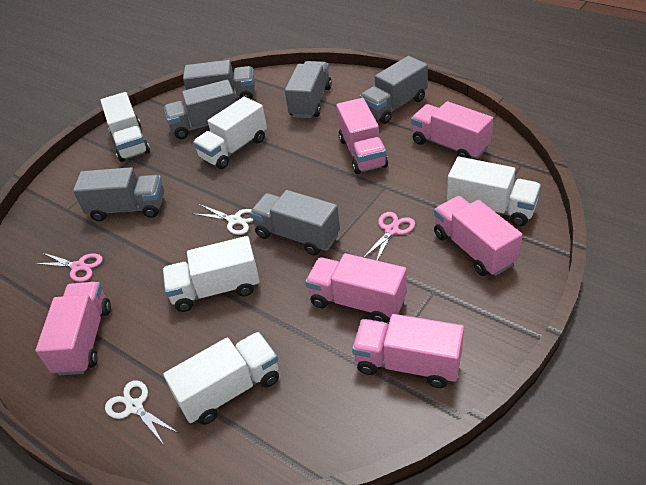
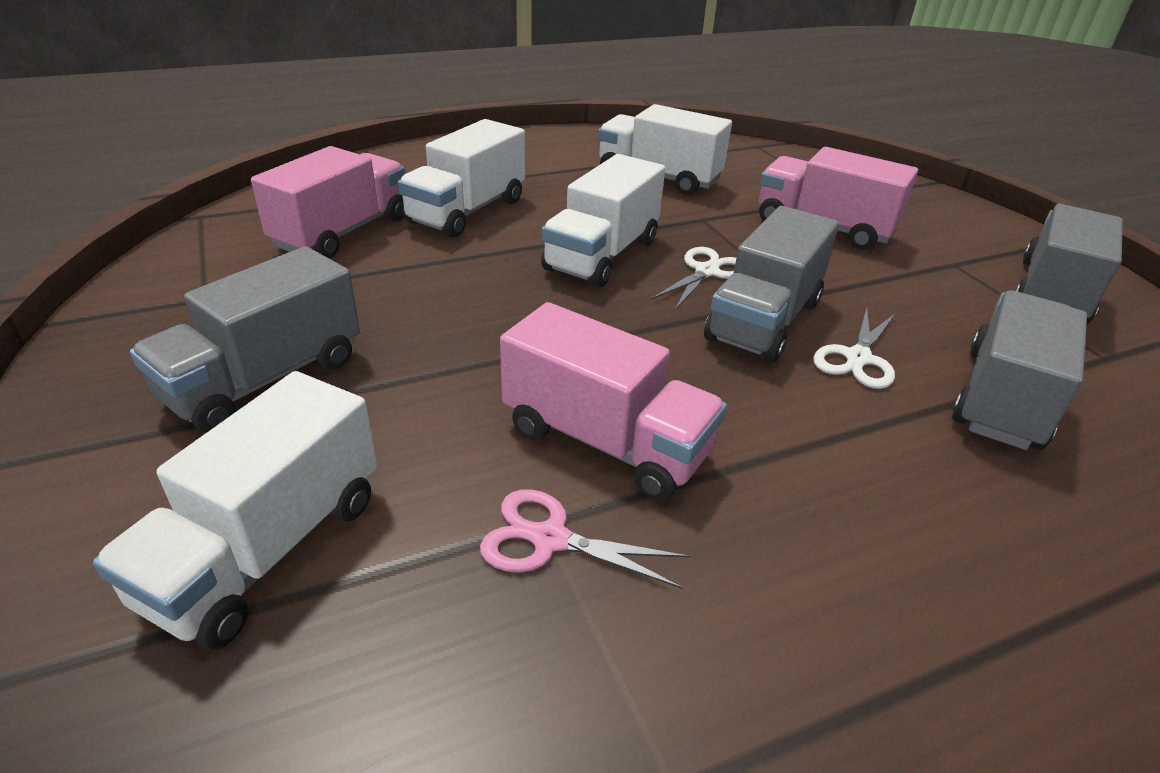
grey truck: 6 -> 4
pink scissors: 2 -> 1
pink truck: 6 -> 3
white truck: 5 -> 4

